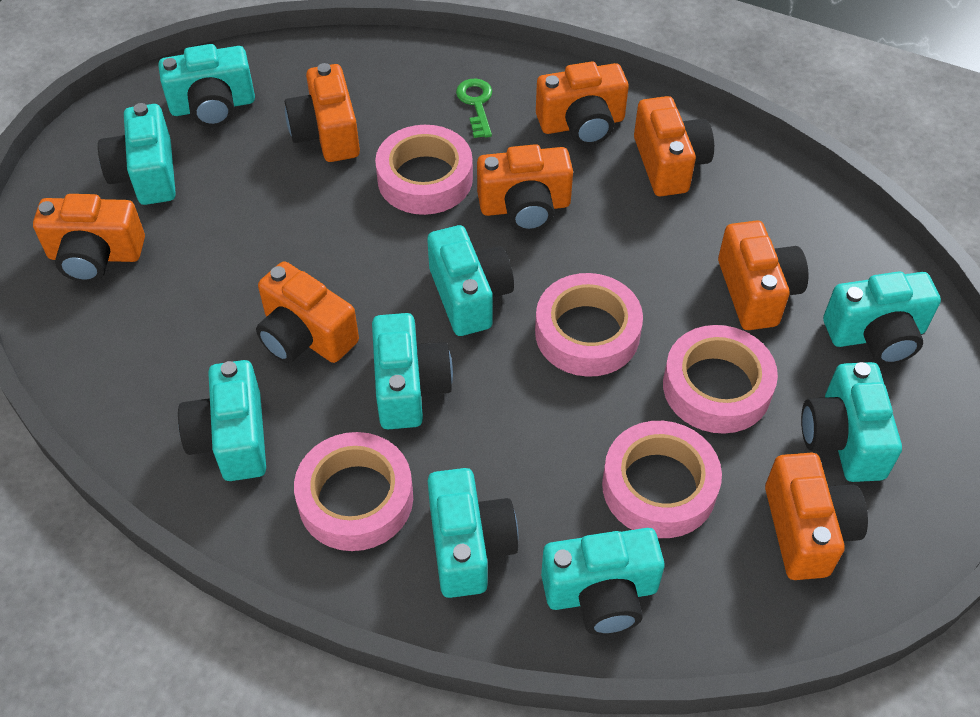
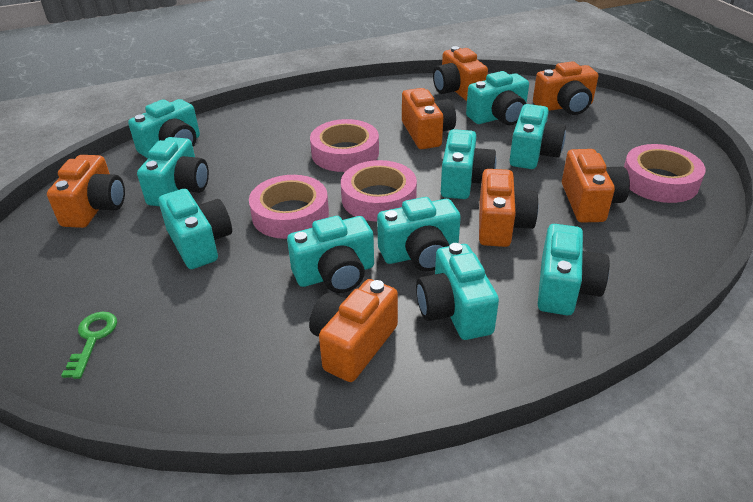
orange camera: 8 -> 7
pink tape: 5 -> 4
turquoise camera: 9 -> 10

